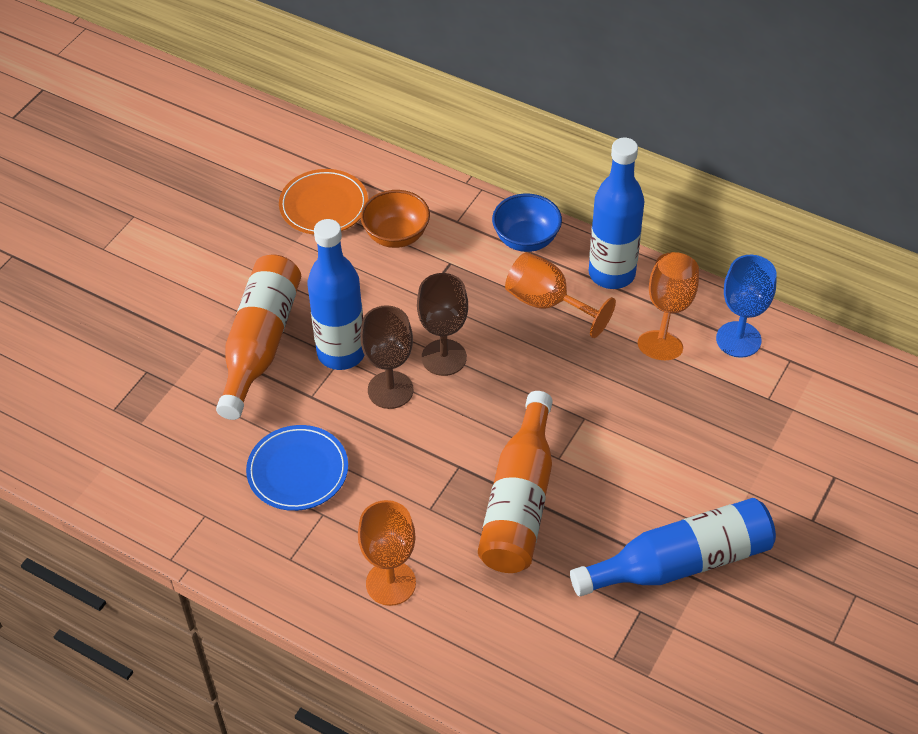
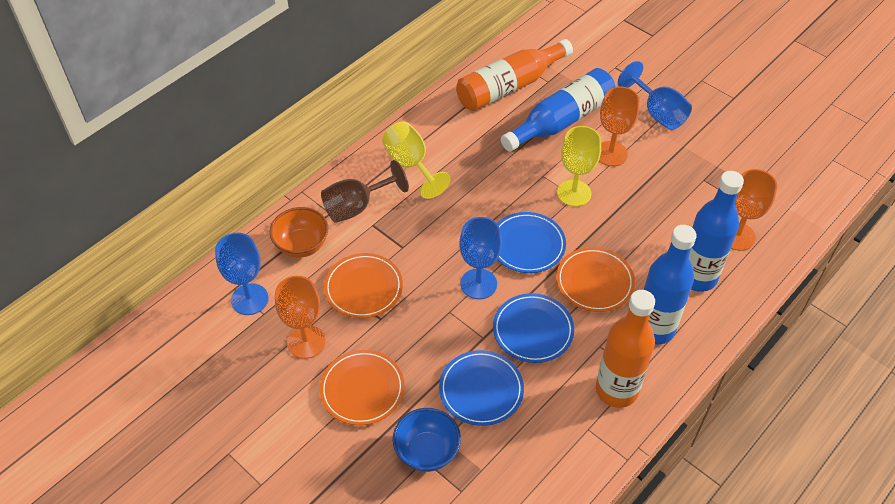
blue goblet: 1 -> 3
blue plate: 1 -> 3
brown goblet: 2 -> 1
orange plate: 1 -> 3
yellow goblet: 0 -> 2

